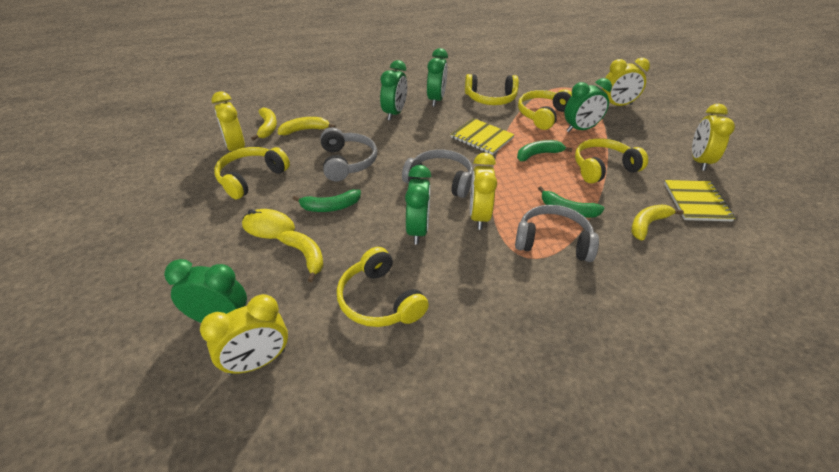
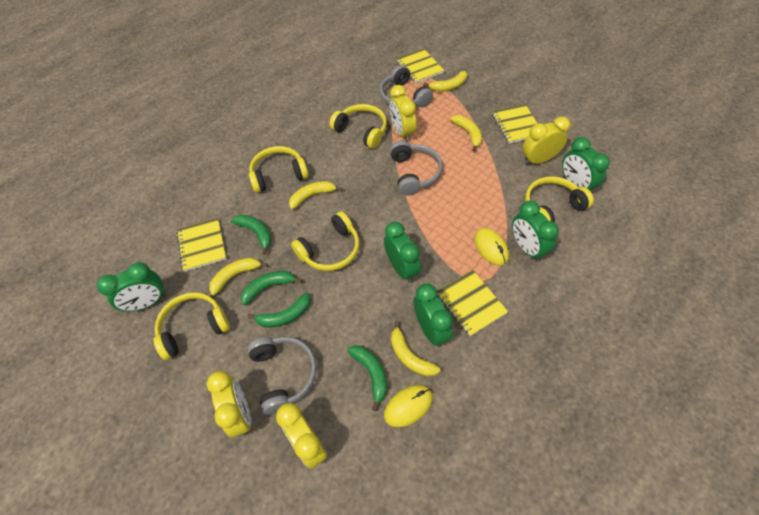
green banana: 3 -> 4
yellow banana: 4 -> 5
yellow clock: 5 -> 4
yellow mouse: 1 -> 2
yellow notebook: 2 -> 4

